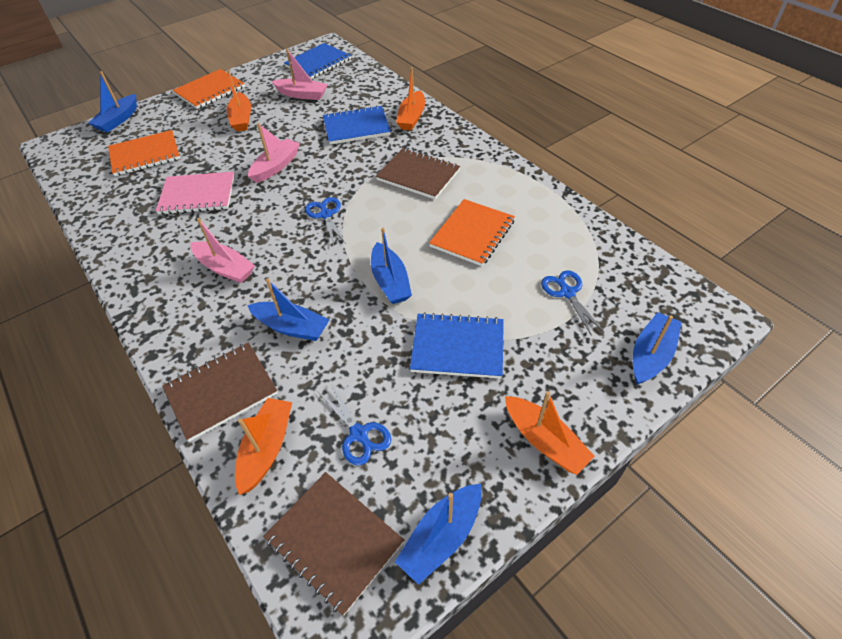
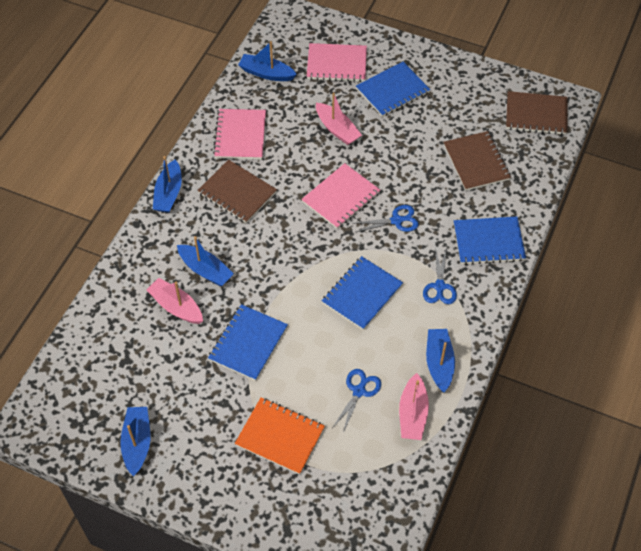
blue notebook: 3 -> 4
orange boat: 4 -> 0
orange notebook: 3 -> 1
pink notebook: 1 -> 3

